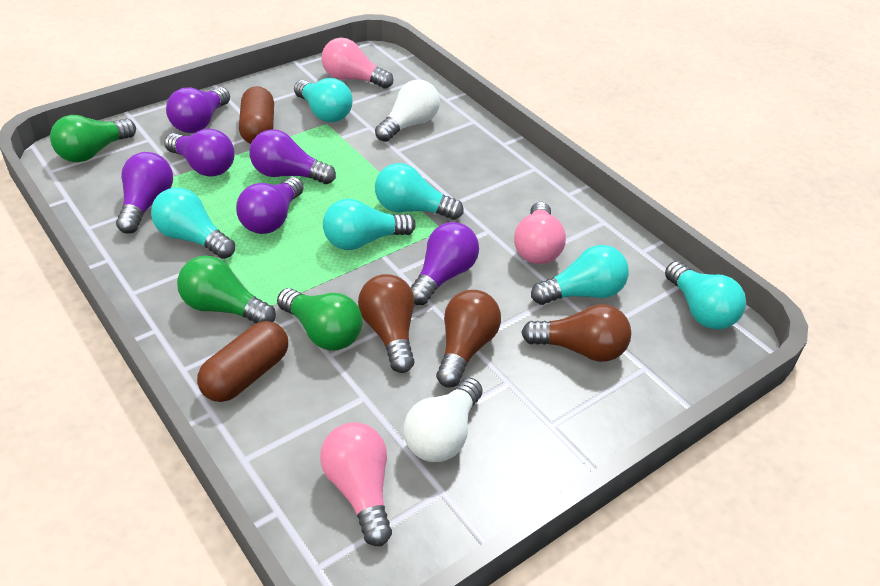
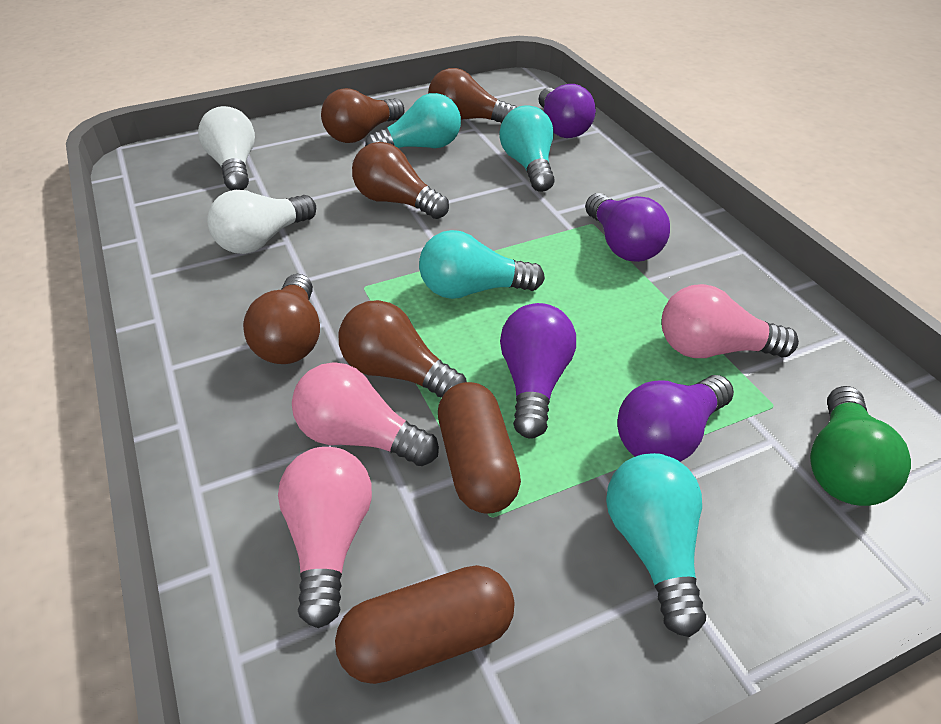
brown light bulb: 3 -> 5
green light bulb: 3 -> 1
purple light bulb: 6 -> 4
turquoise light bulb: 6 -> 4

